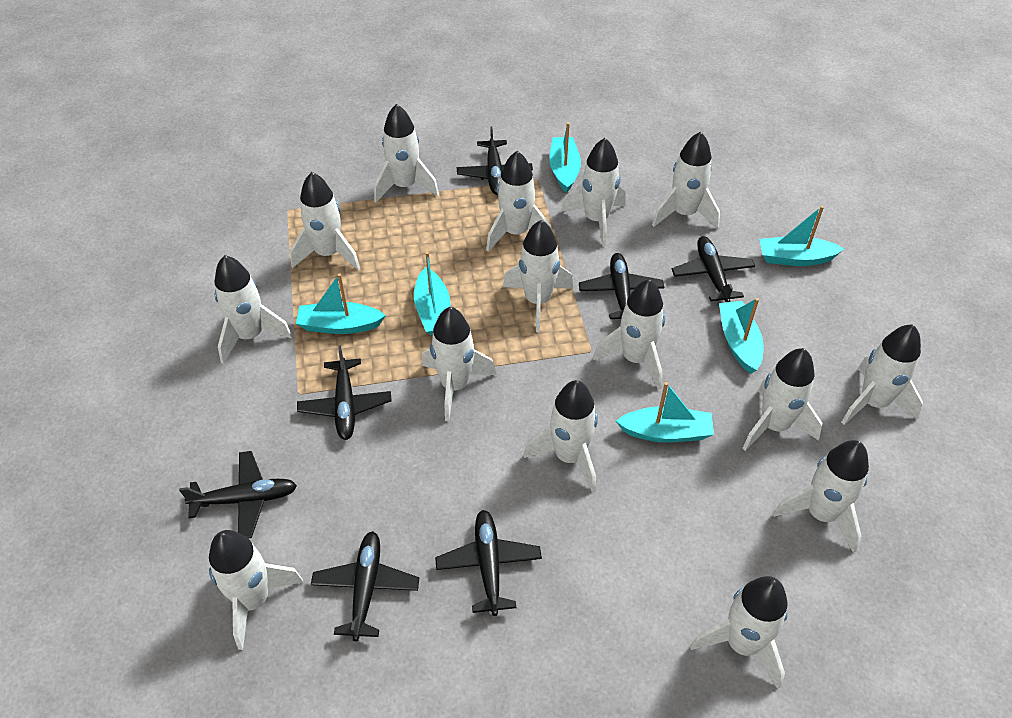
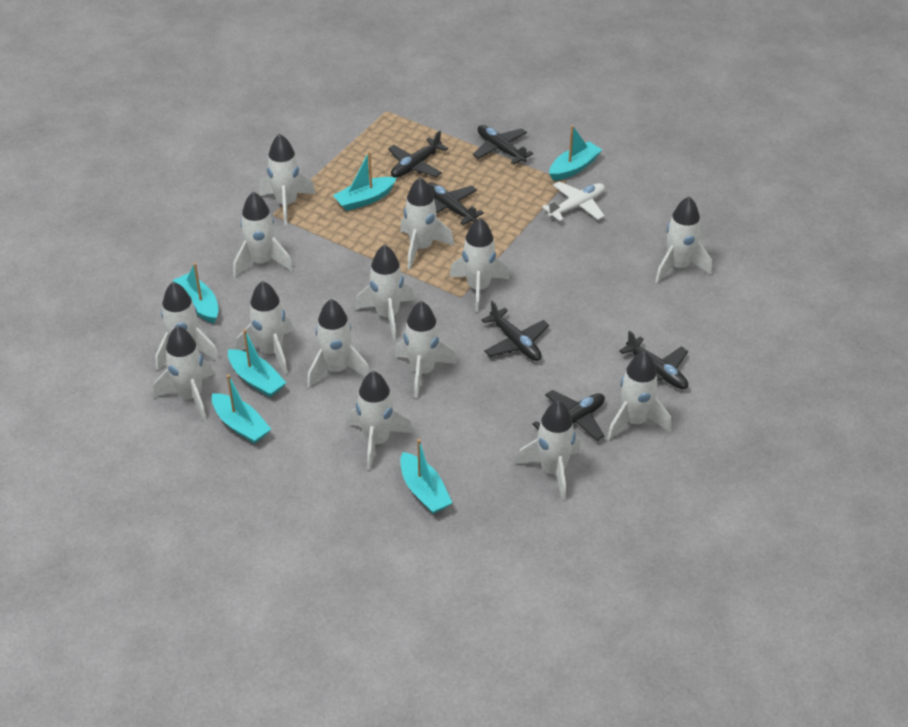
black plane: 7 -> 6
white plane: 0 -> 1
white rocket: 15 -> 14

